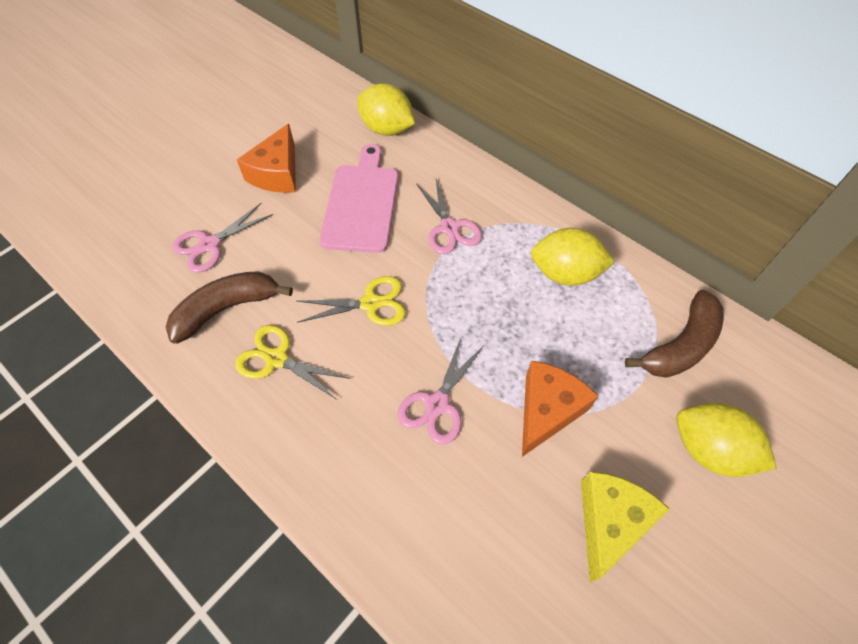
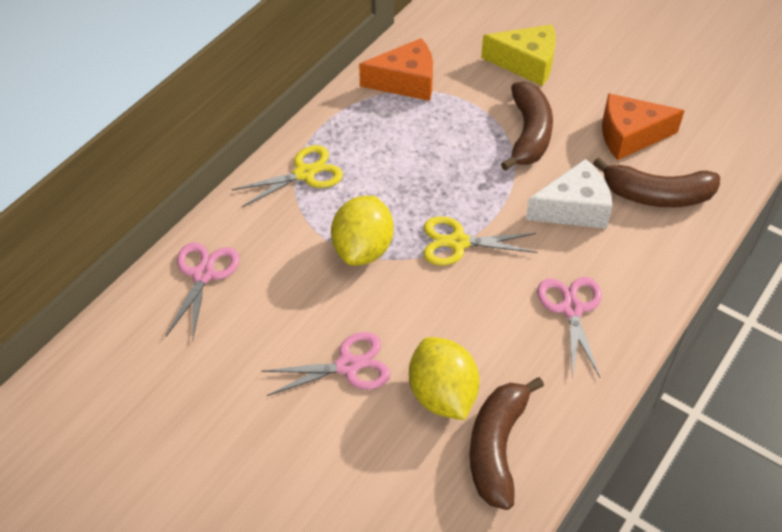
brown banana: 2 -> 3
pink cutting board: 1 -> 0
white cheese: 0 -> 1
yellow lemon: 3 -> 2

